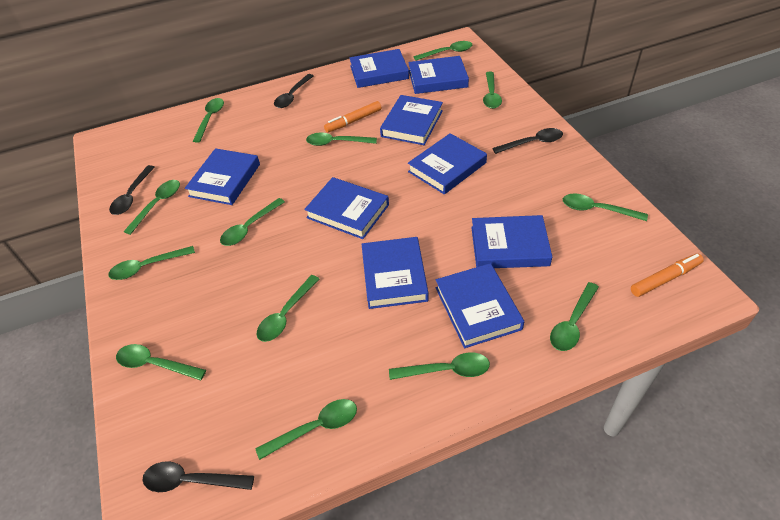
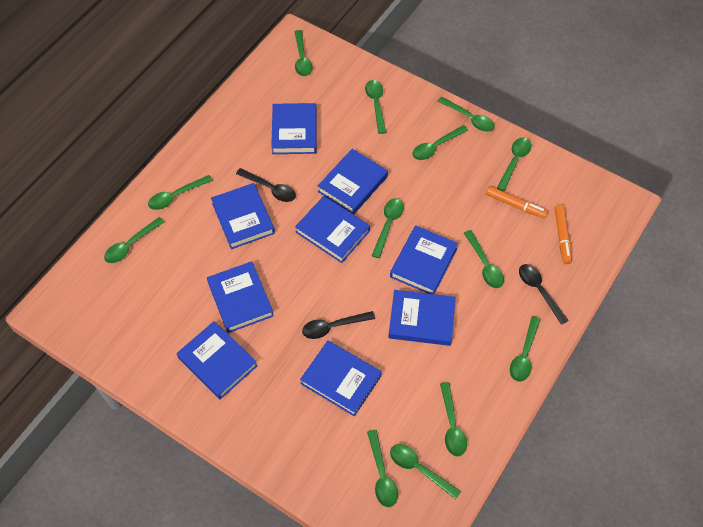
black spoon: 4 -> 3

